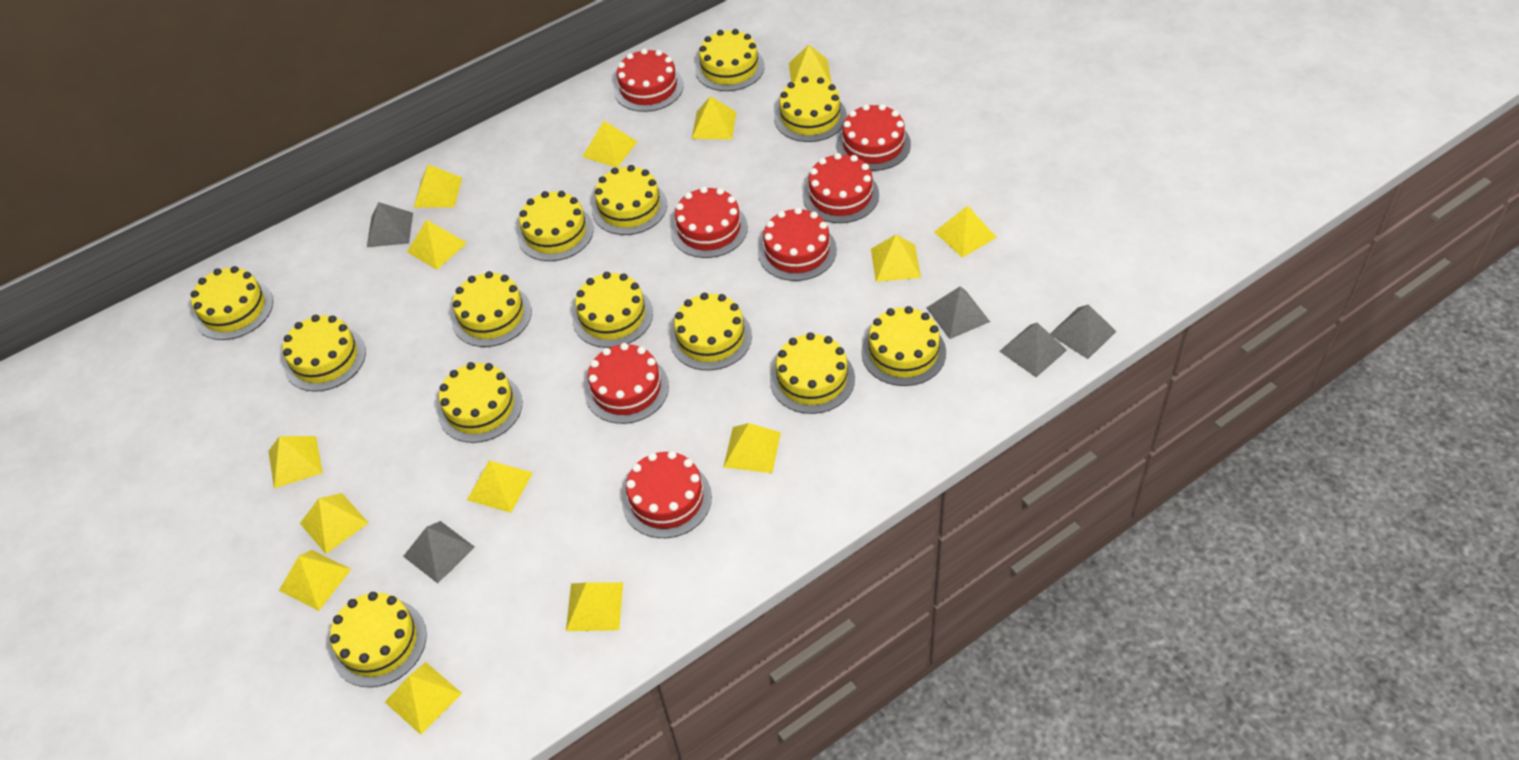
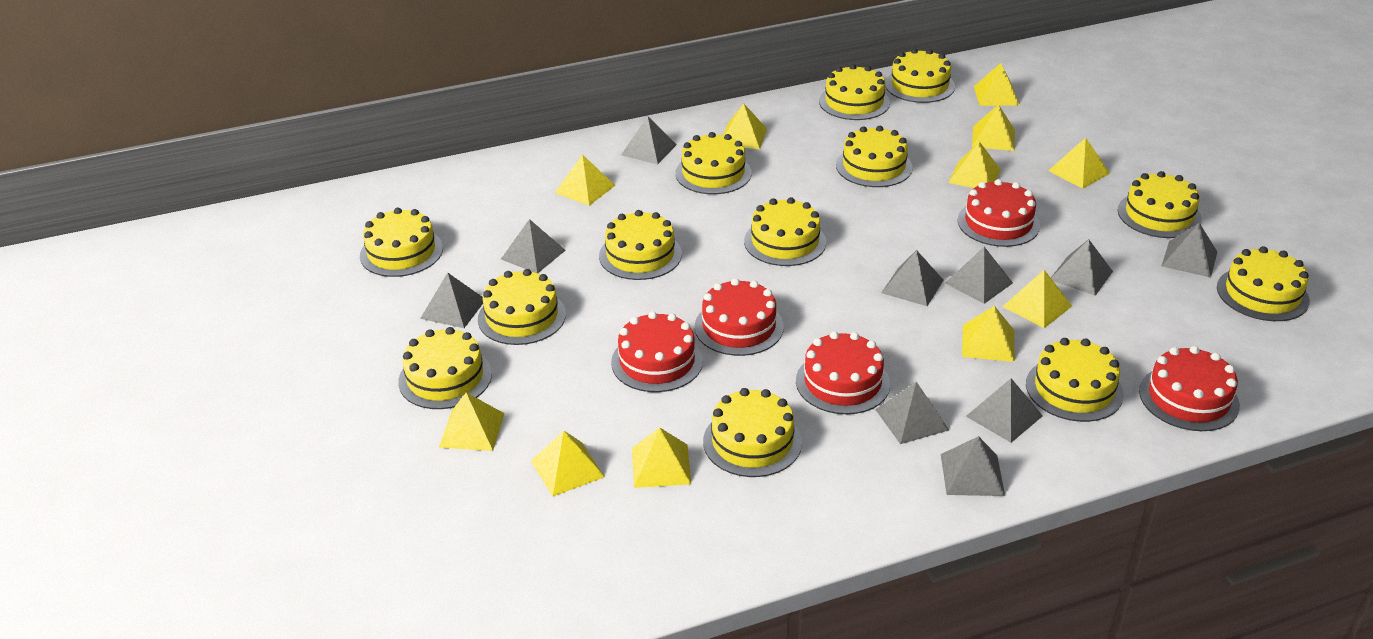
grey pyramid: 5 -> 10
red cake: 7 -> 5
yellow pyramid: 14 -> 11

